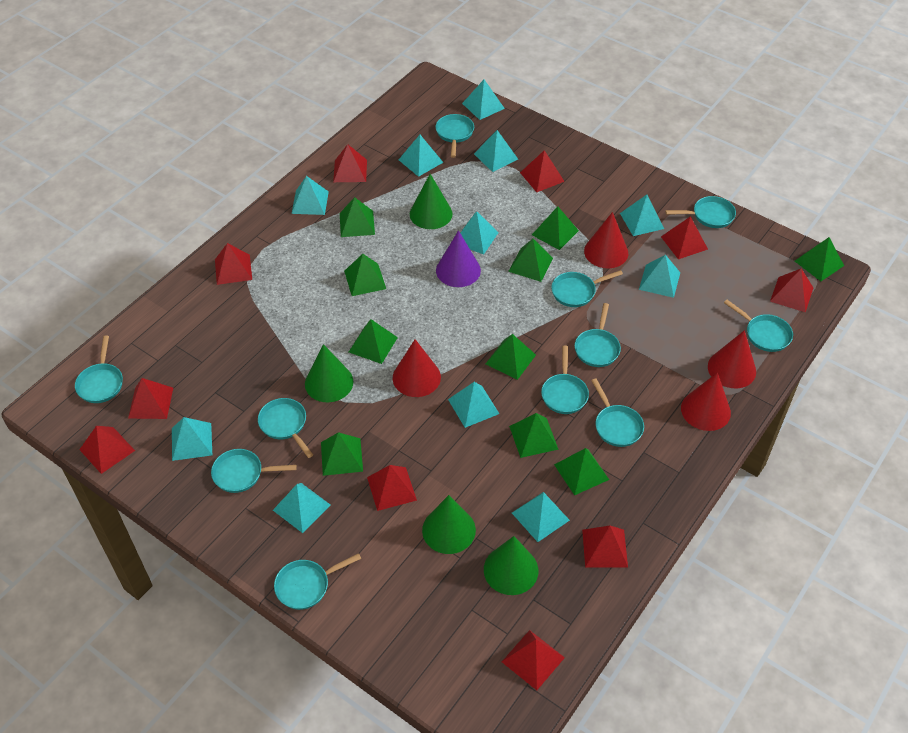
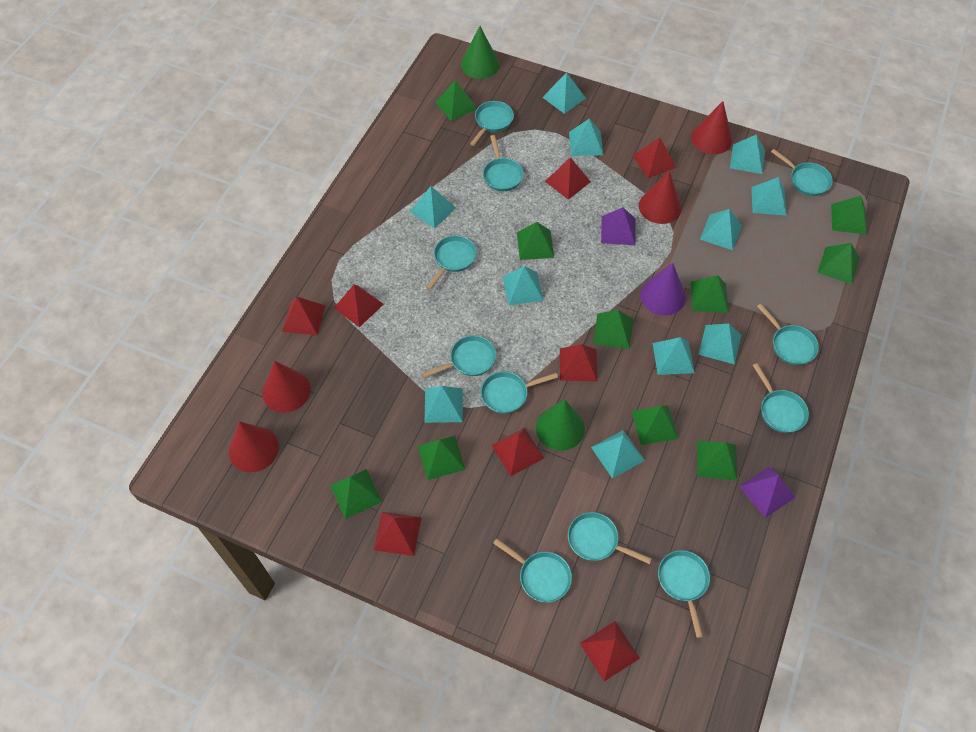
green cone: 4 -> 2
purple pyramid: 0 -> 2
red pyramid: 10 -> 8

